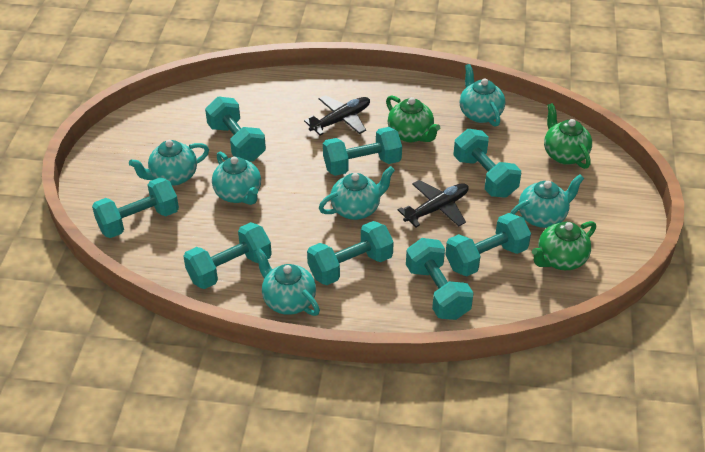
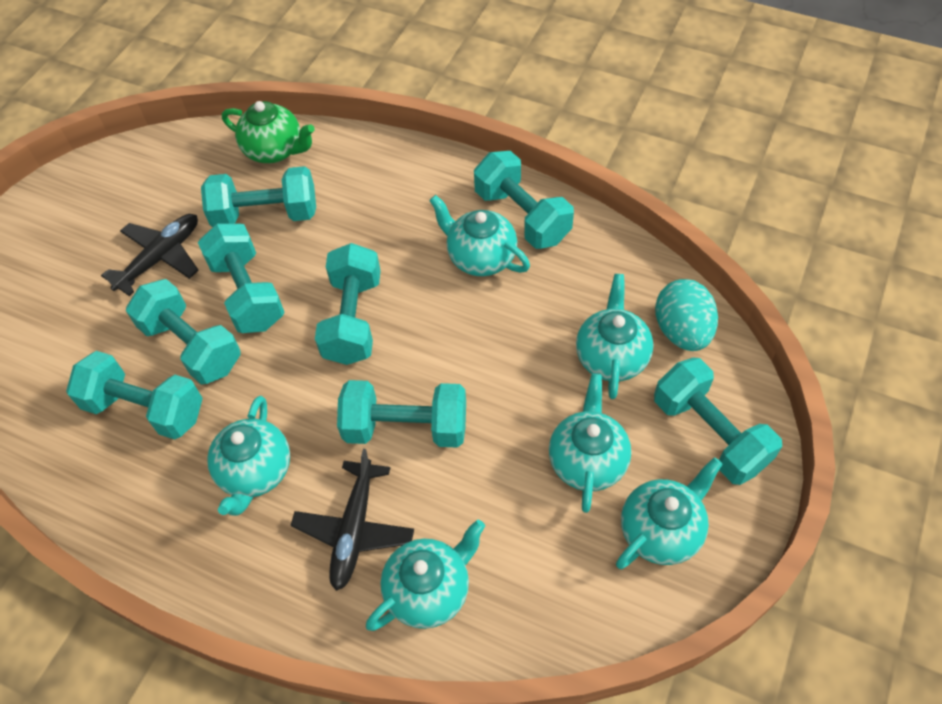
green teapot: 3 -> 1
turquoise egg: 0 -> 1

